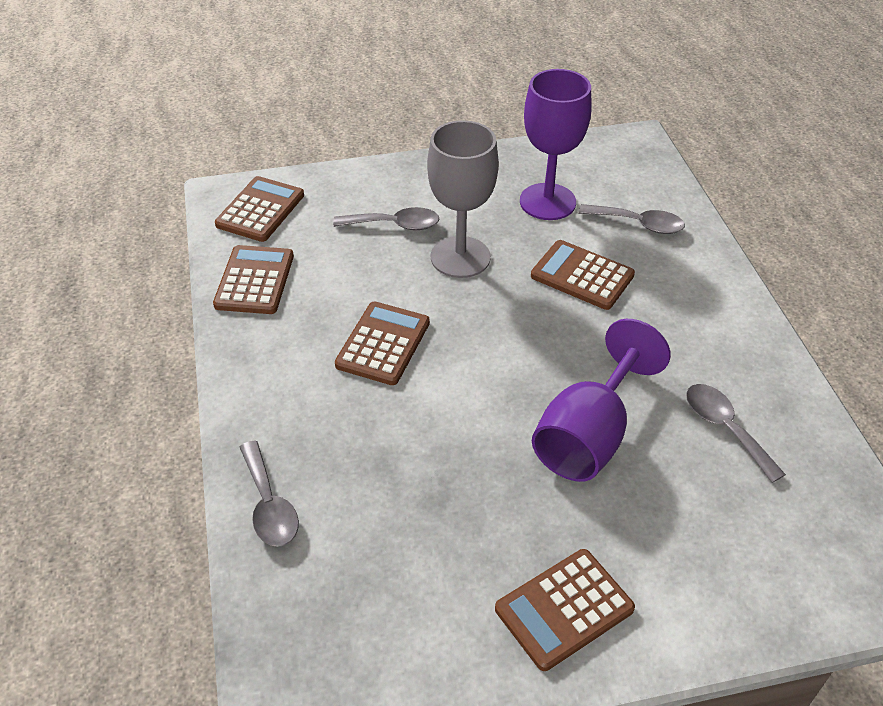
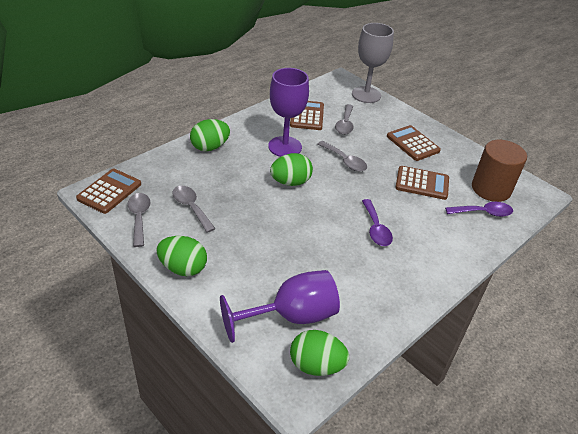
brown calculator: 5 -> 4
brown cylinder: 0 -> 1
green egg: 0 -> 4
purple spoon: 0 -> 2

